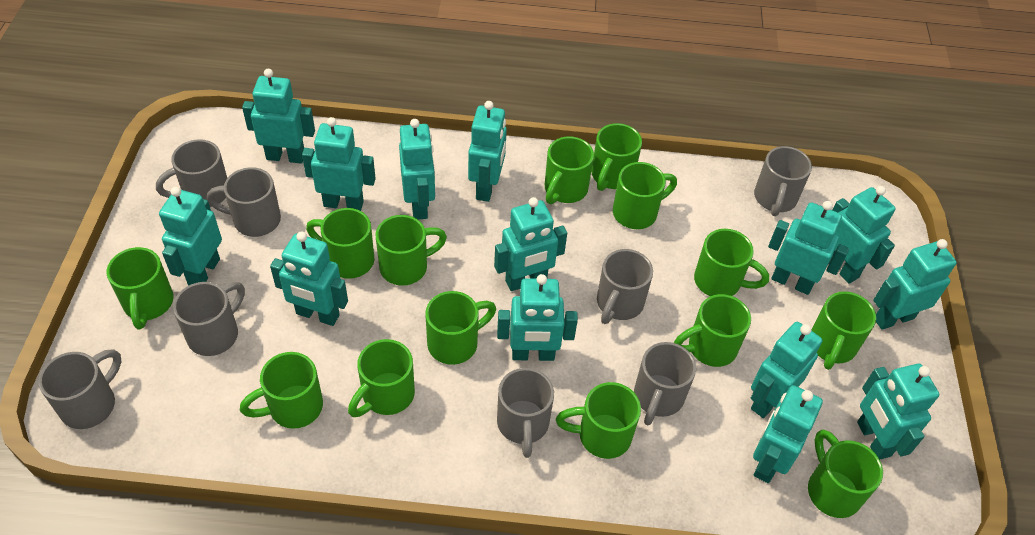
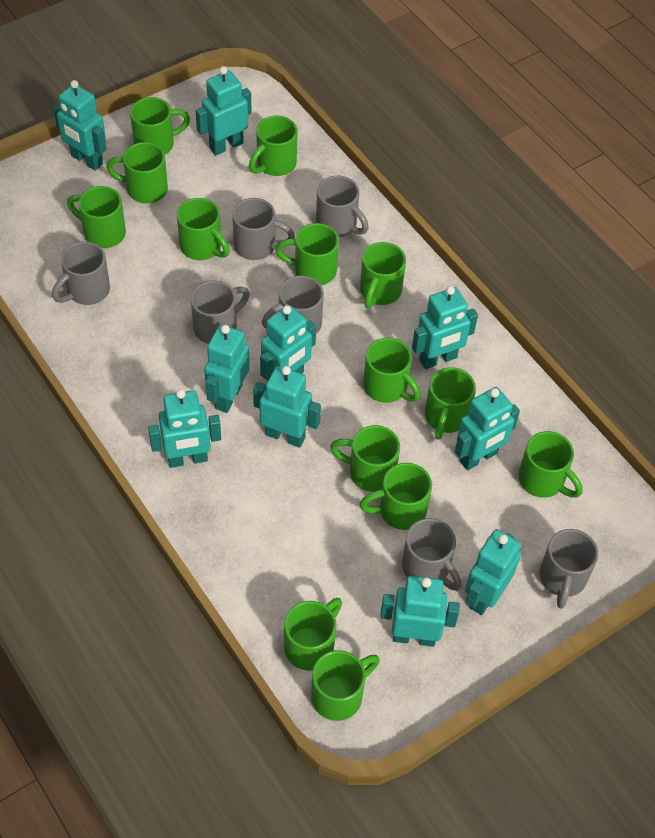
grey mug: 8 -> 7
turquoise robot: 14 -> 10

